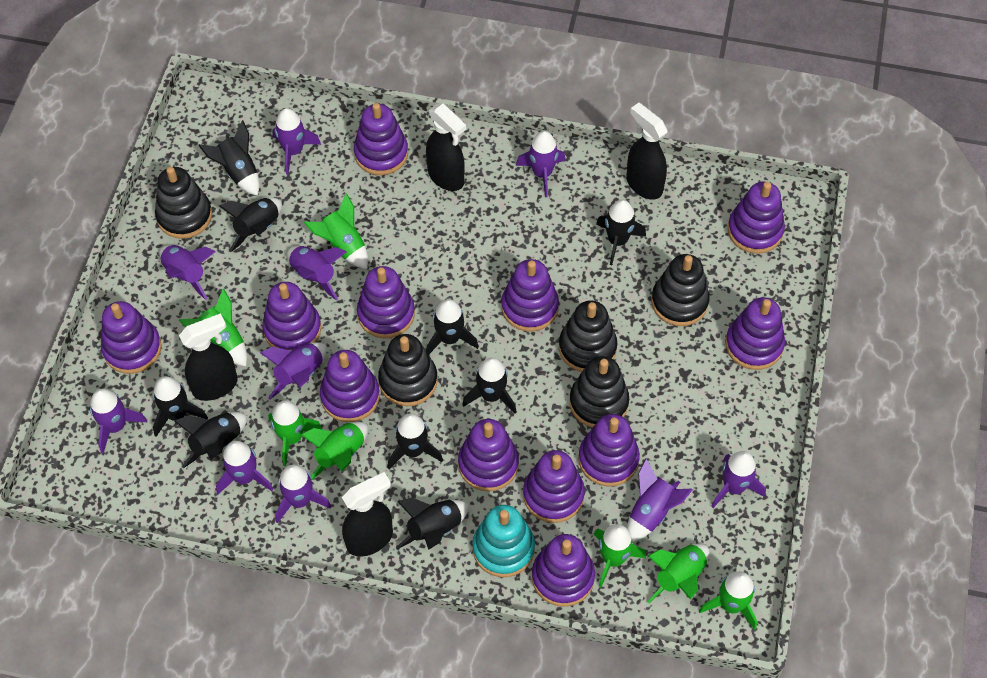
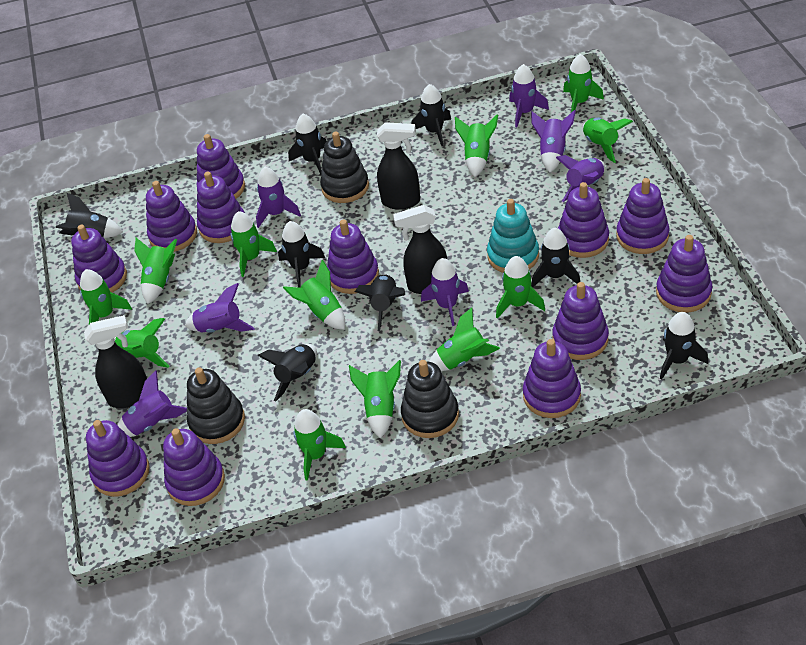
black rocket: 9 -> 8
black spray bottle: 4 -> 3
black stacking toy: 5 -> 3
green rocket: 7 -> 12
purple rocket: 10 -> 7

